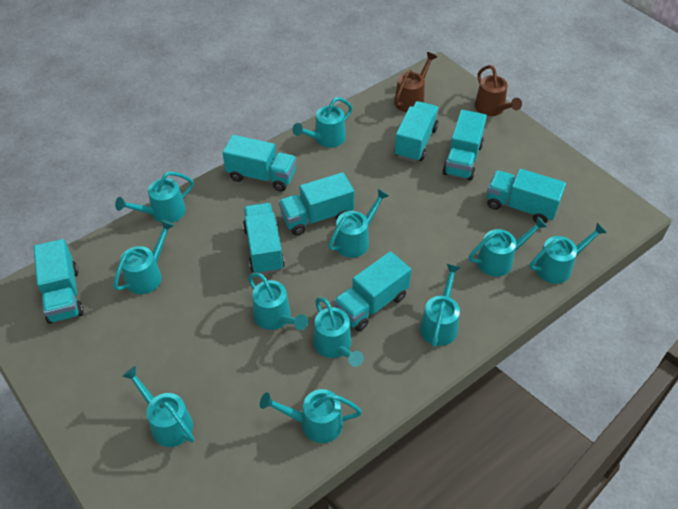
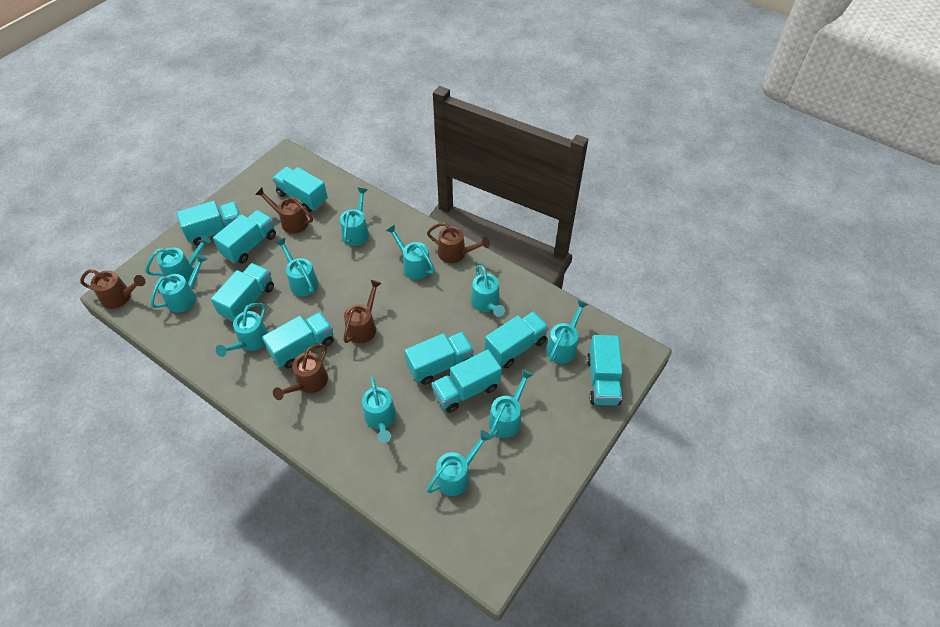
brown watering can: 2 -> 5
turquoise truck: 8 -> 9

